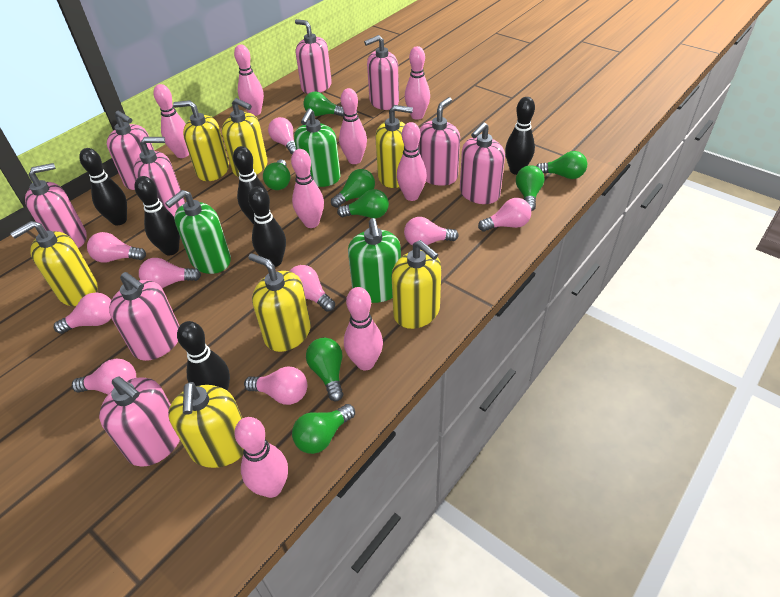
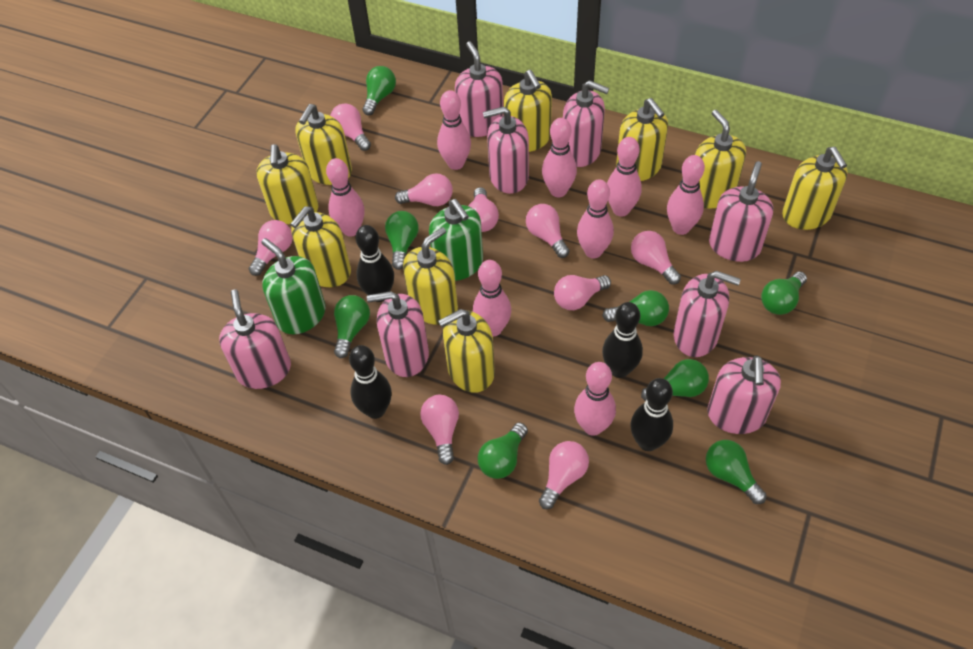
black bowling pin: 6 -> 4
green soap dispenser: 3 -> 2
pink soap dispenser: 9 -> 8
yellow soap dispenser: 7 -> 9

